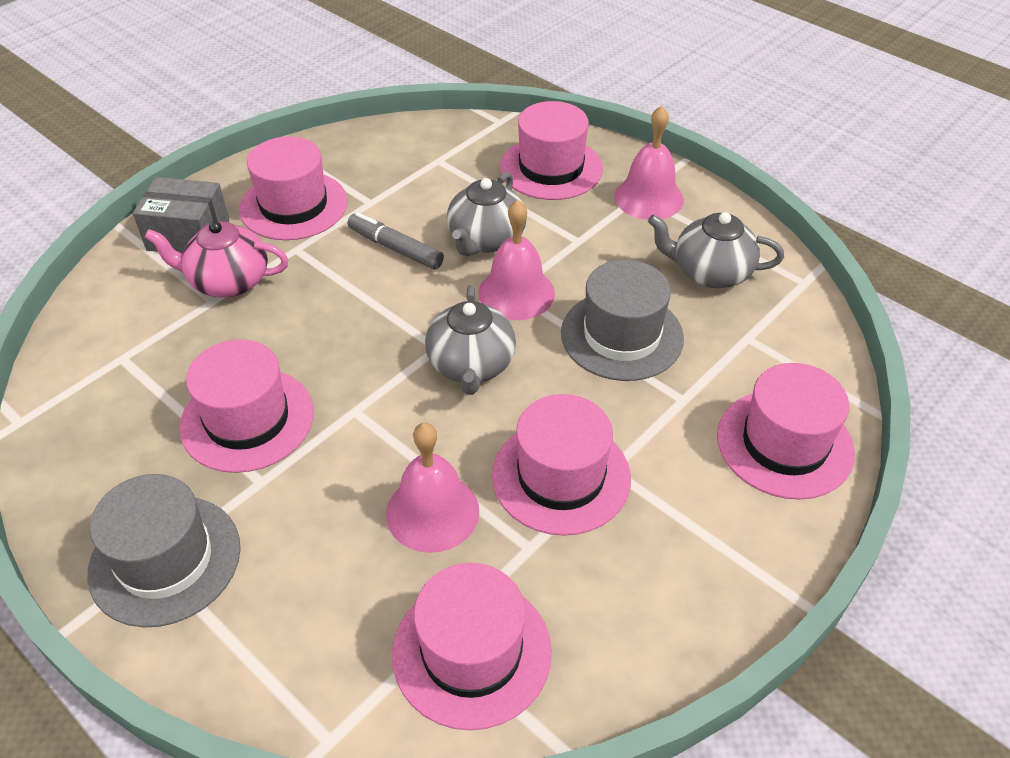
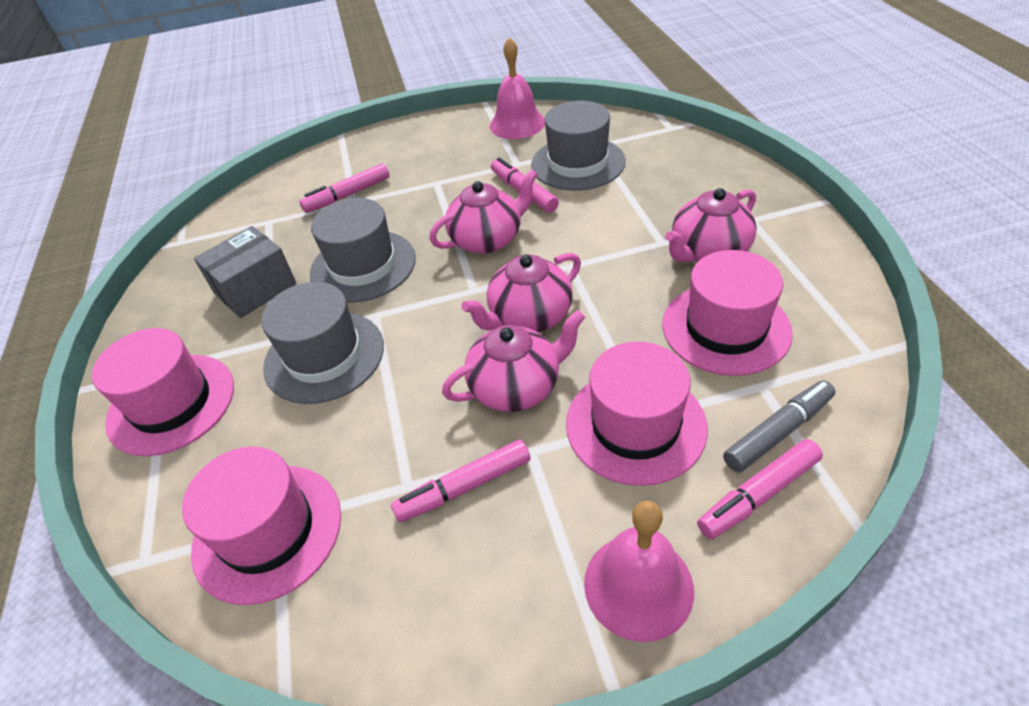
grey hat: 2 -> 3
grey teapot: 3 -> 0
pink bell: 3 -> 2
pink hat: 6 -> 4
pink marker: 0 -> 4
pink teapot: 1 -> 4

